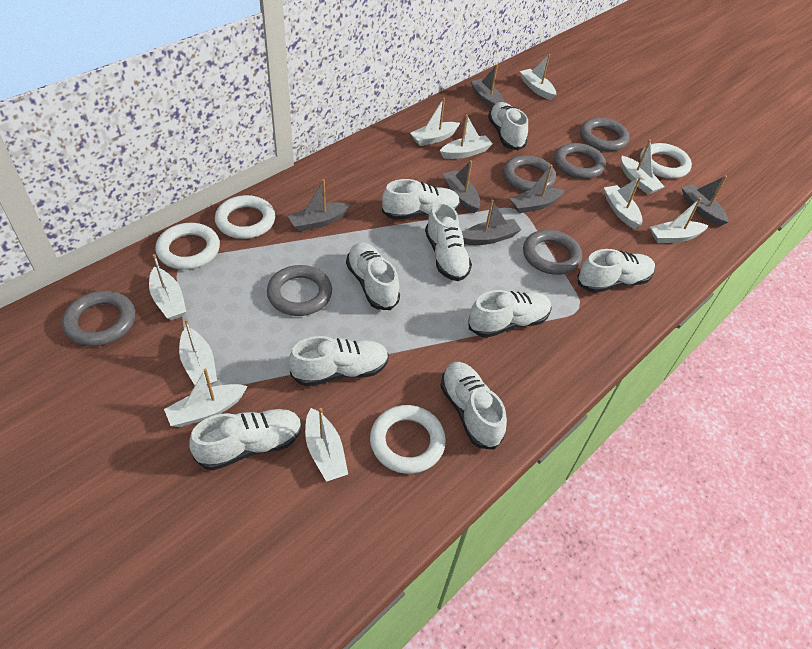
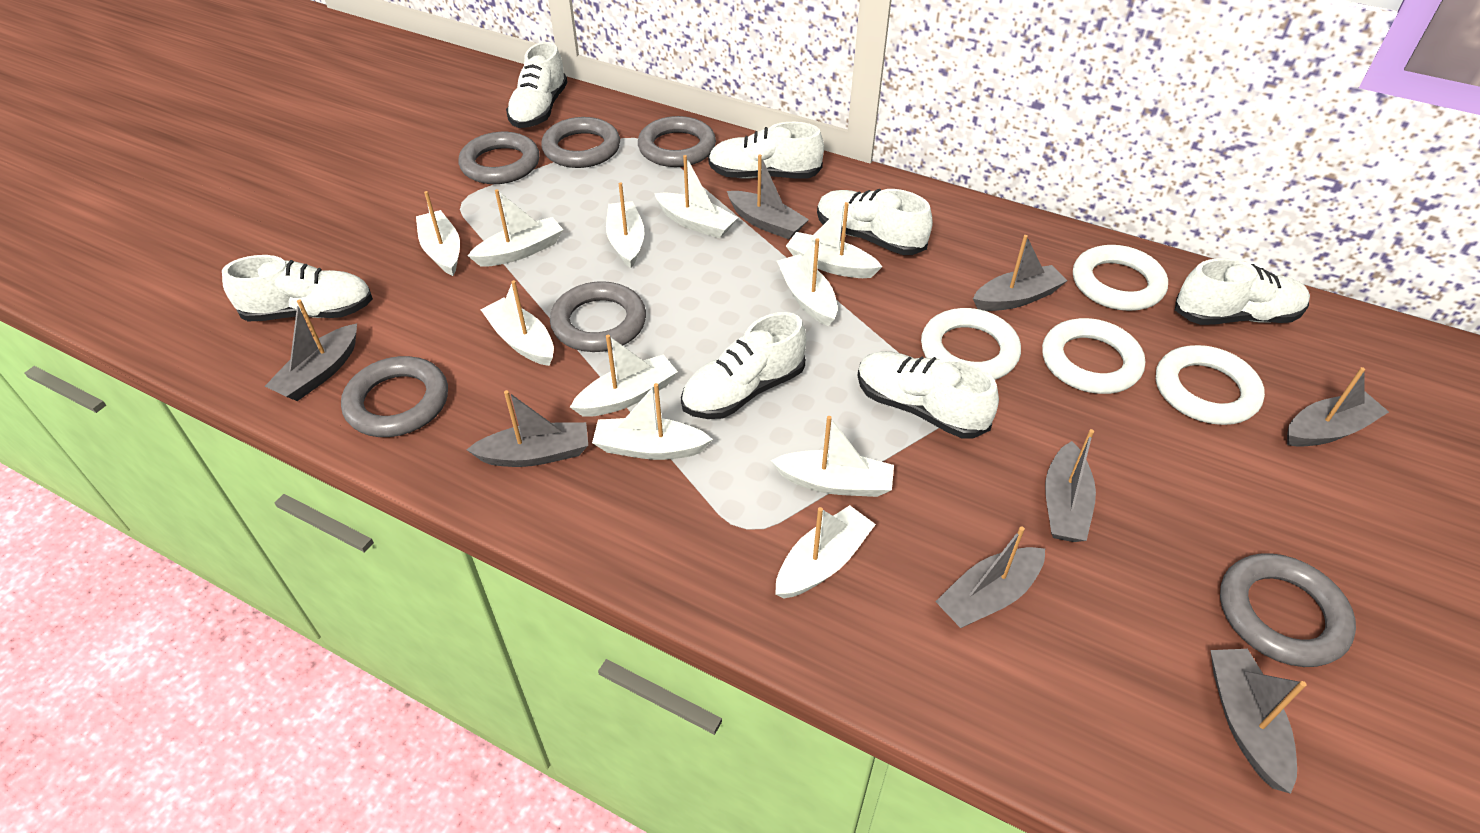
grey boat: 6 -> 8
white boat: 10 -> 11
white shoe: 9 -> 7

